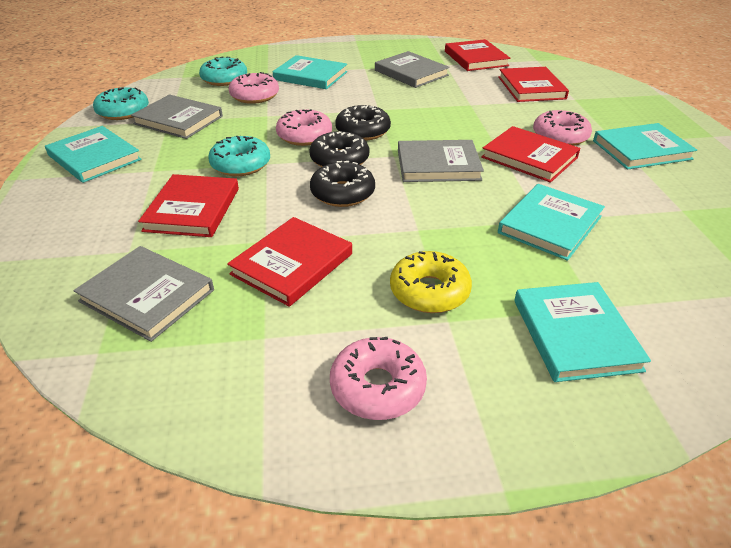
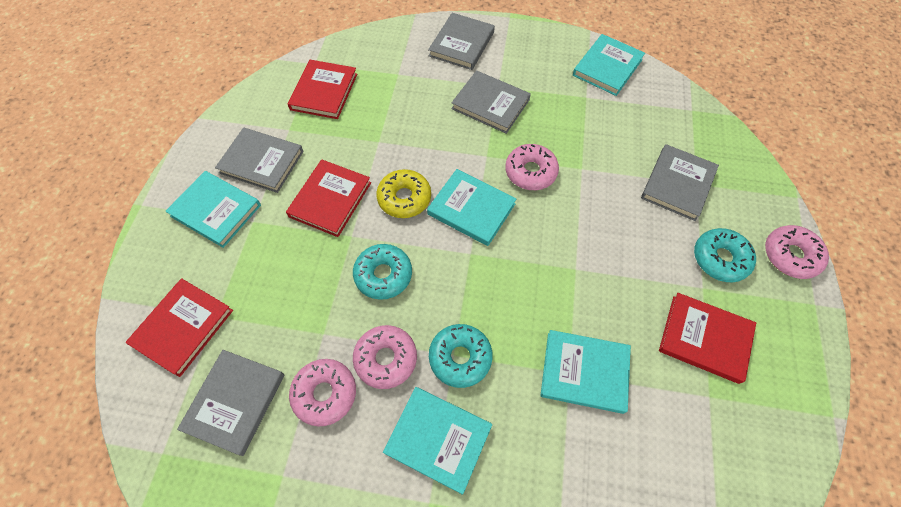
black donut: 3 -> 0
grey book: 4 -> 5
red book: 5 -> 4

